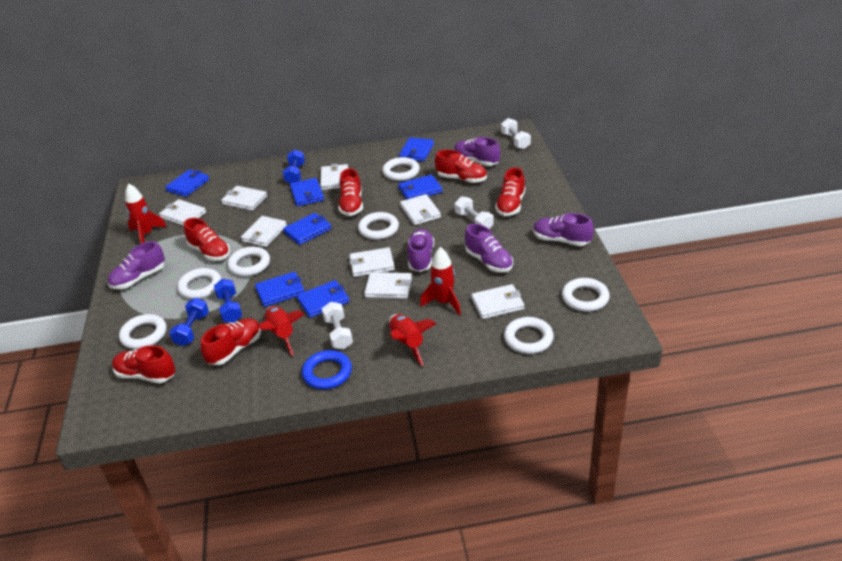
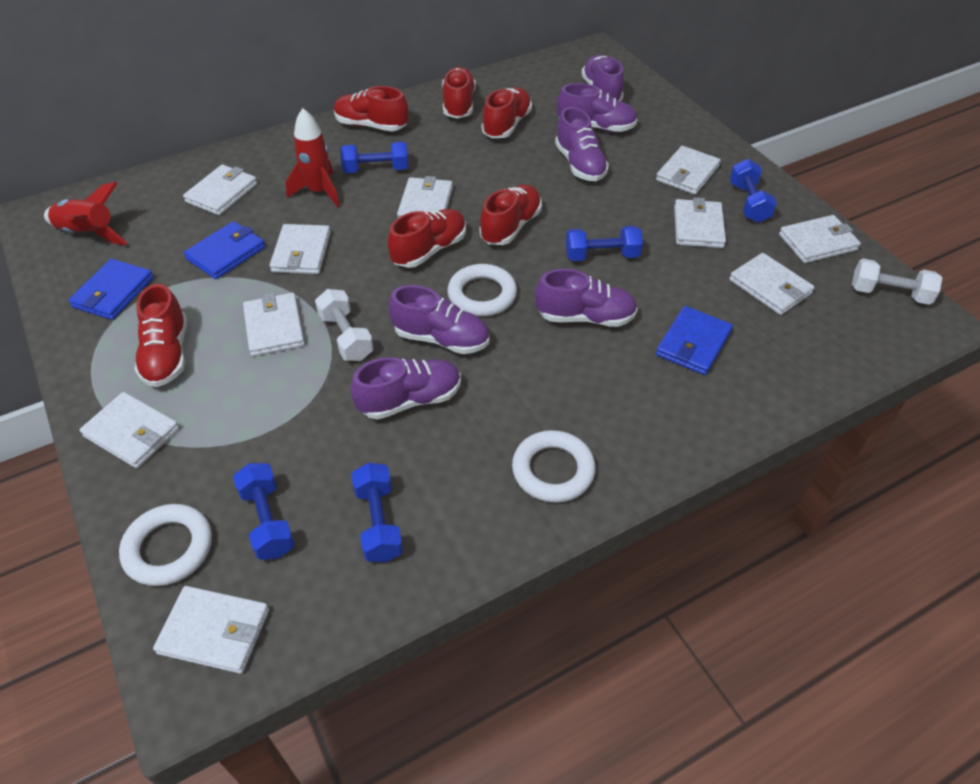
blue dumbbell: 3 -> 5
blue ring: 1 -> 0
blue wallet: 7 -> 3
purple shoe: 5 -> 6
red rocket: 4 -> 2
white dumbbell: 3 -> 2
white ring: 7 -> 3
white wallet: 8 -> 10

